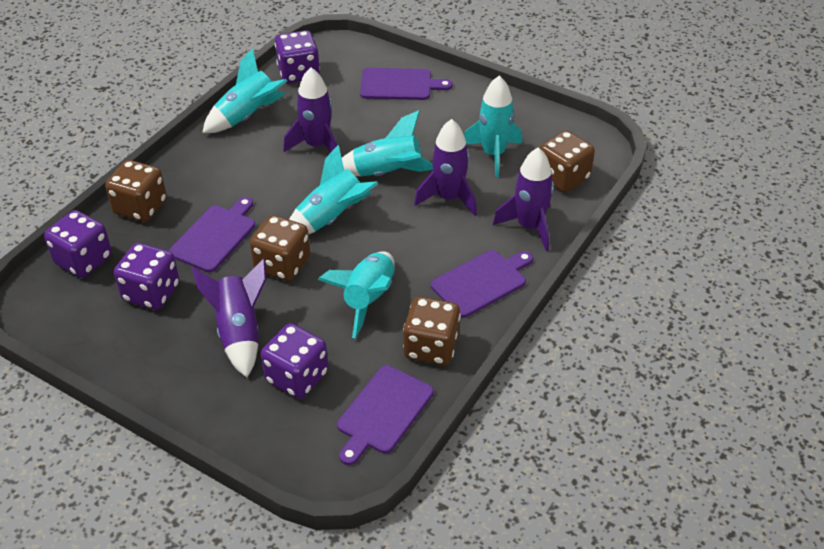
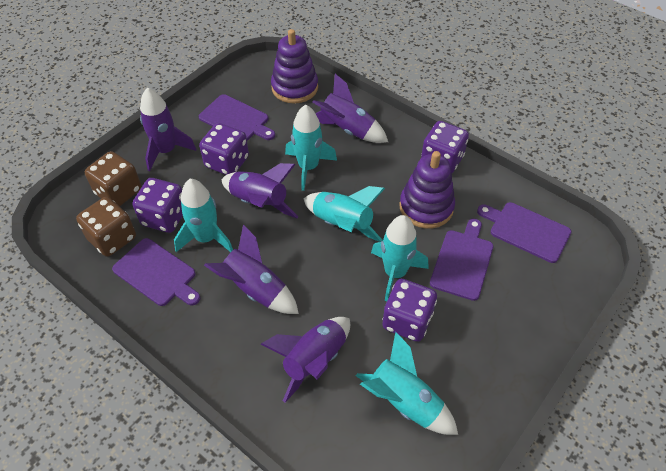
brown dice: 4 -> 2
purple rocket: 4 -> 5
purple stacking toy: 0 -> 2

